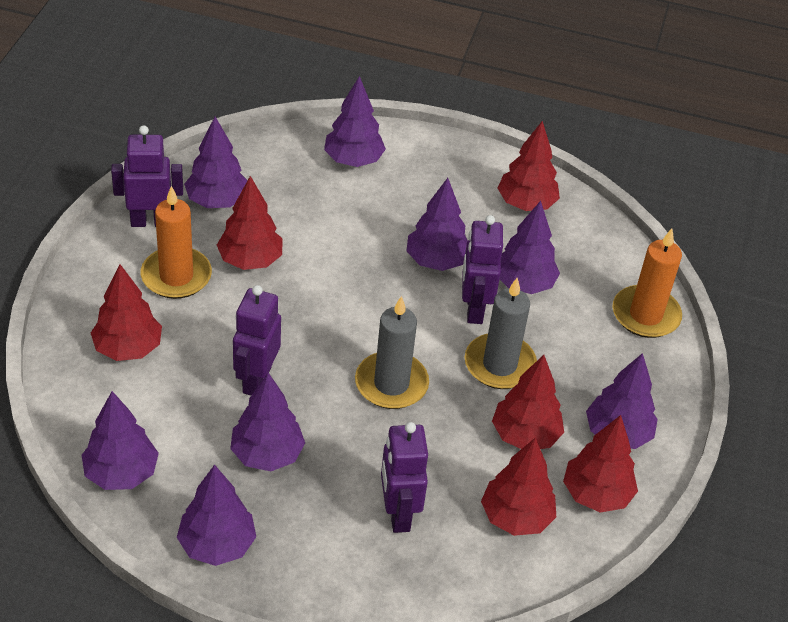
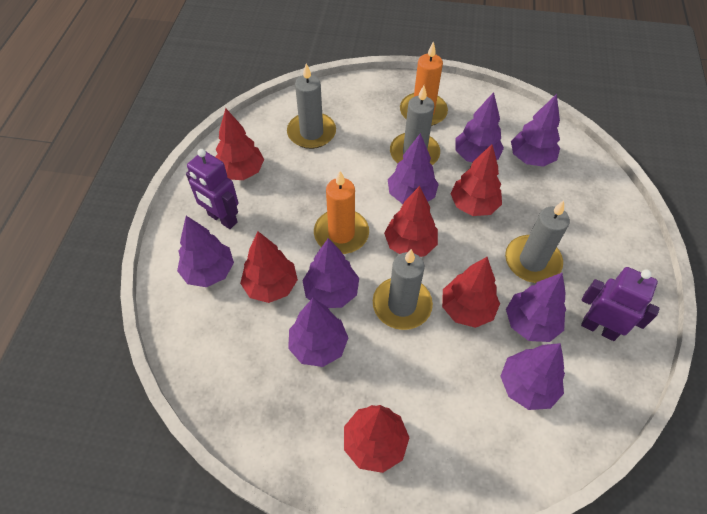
grey candle: 2 -> 4
purple robot: 4 -> 2

